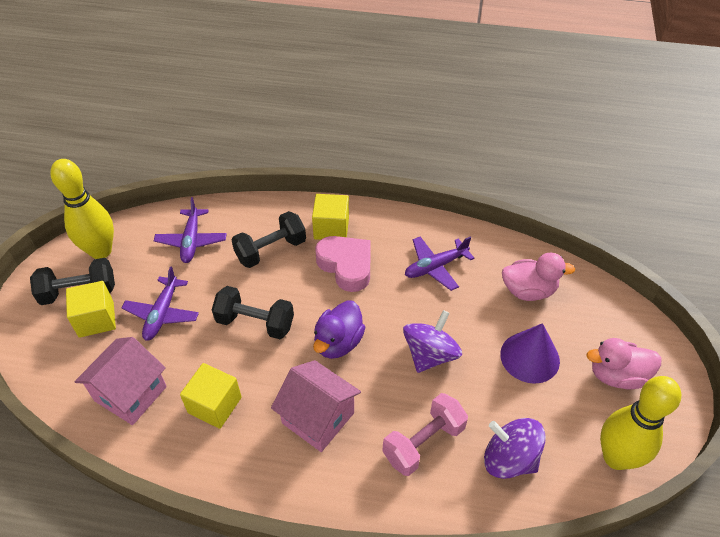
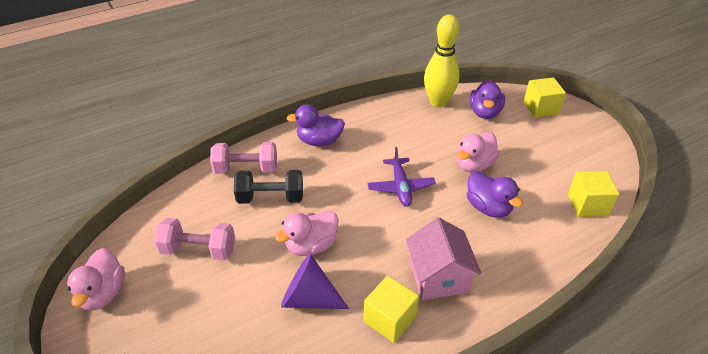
black dumbbell: 3 -> 1
pink duck: 2 -> 3
pink dumbbell: 1 -> 2
pink heart: 1 -> 0
pink house: 2 -> 1
purple duck: 1 -> 3
purple plane: 3 -> 1
purple spinning top: 2 -> 0
yellow bowling pin: 2 -> 1

